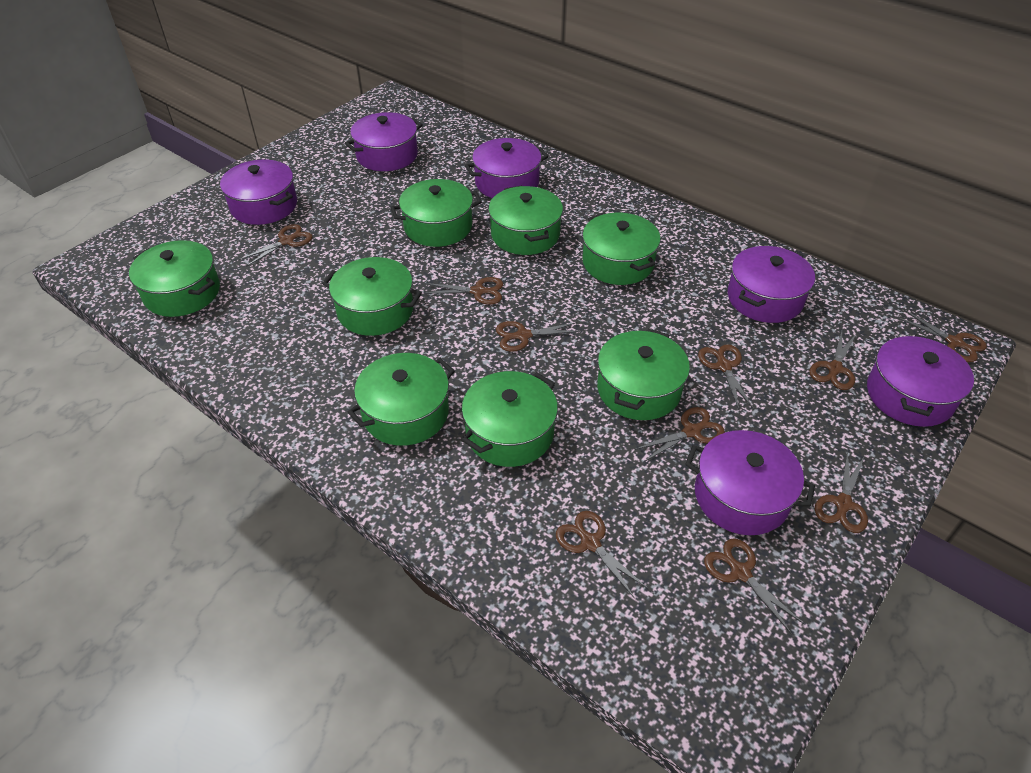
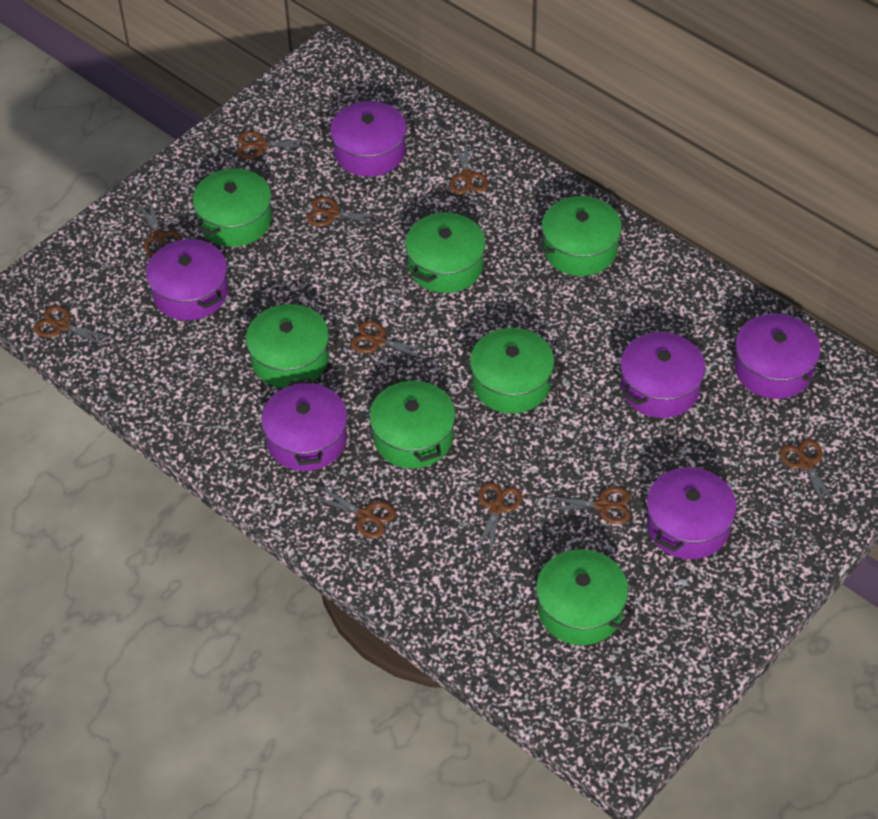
green pot: 8 -> 7

